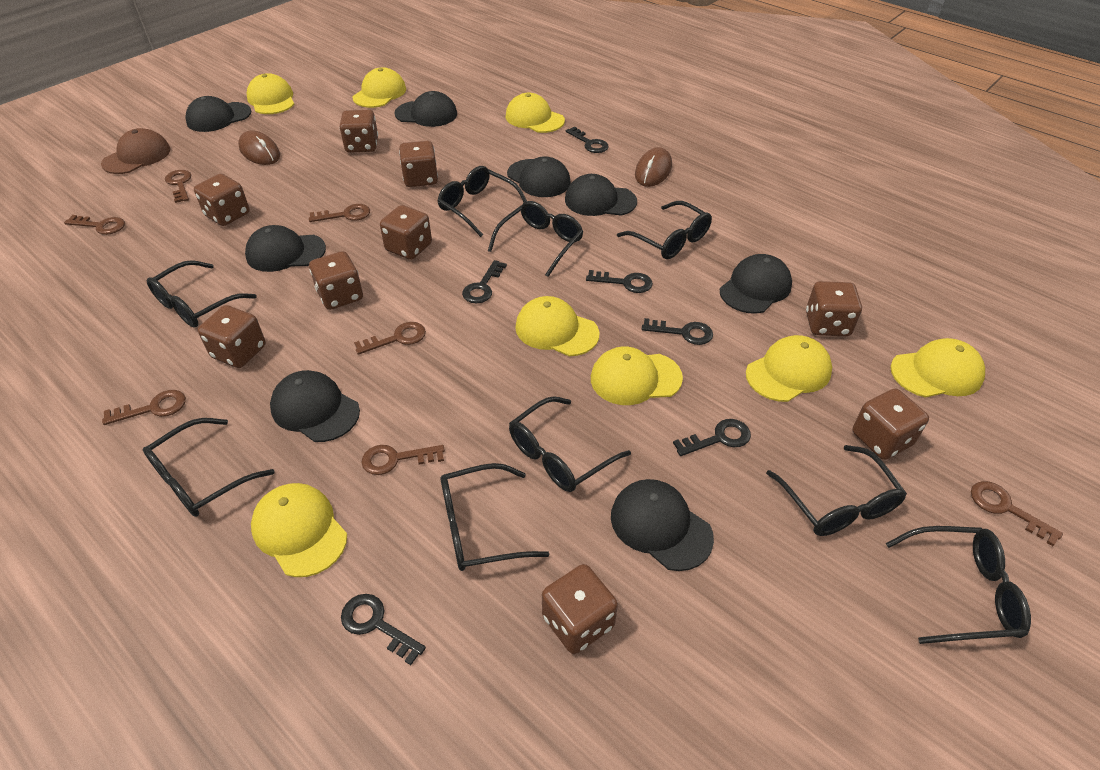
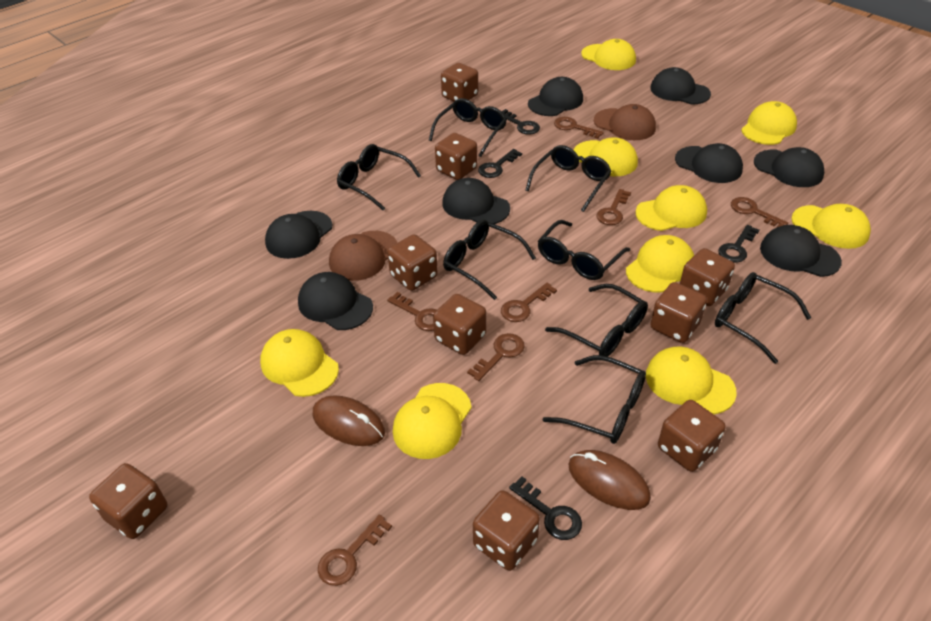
black glasses: 9 -> 8
black key: 6 -> 4
brown cap: 1 -> 2
yellow cap: 8 -> 9

